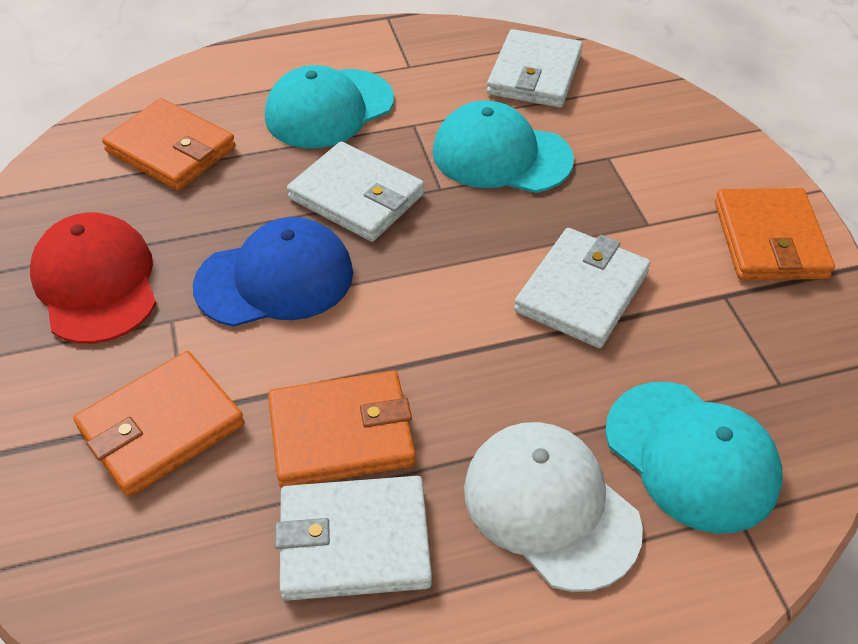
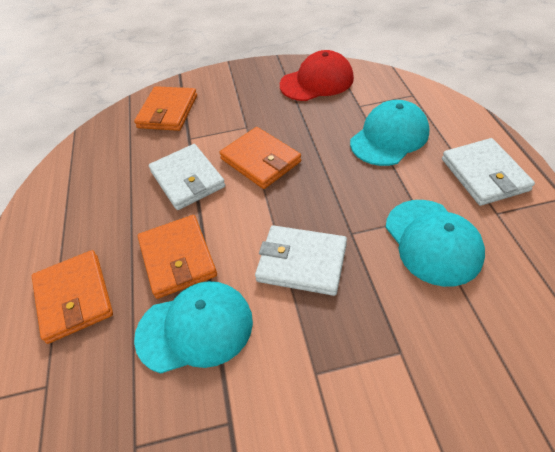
blue cap: 1 -> 0
white cap: 1 -> 0
white wallet: 4 -> 3

